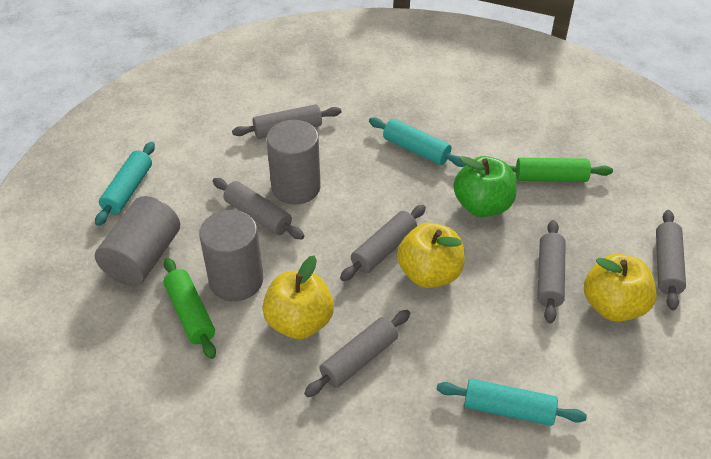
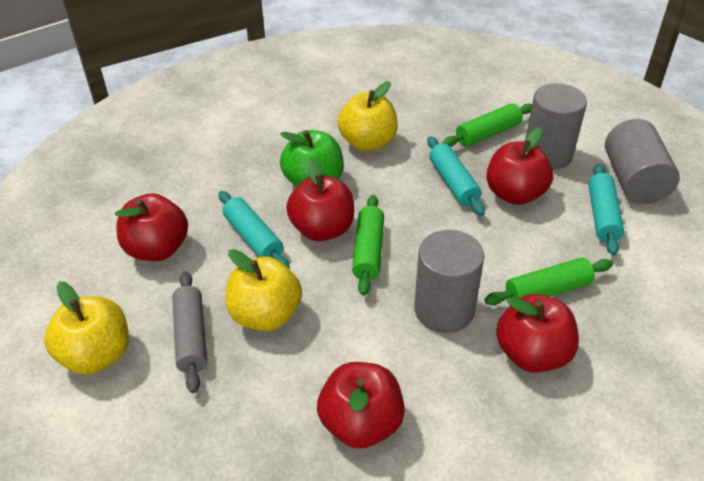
green rolling pin: 2 -> 3
grey rolling pin: 6 -> 1
red apple: 0 -> 5

